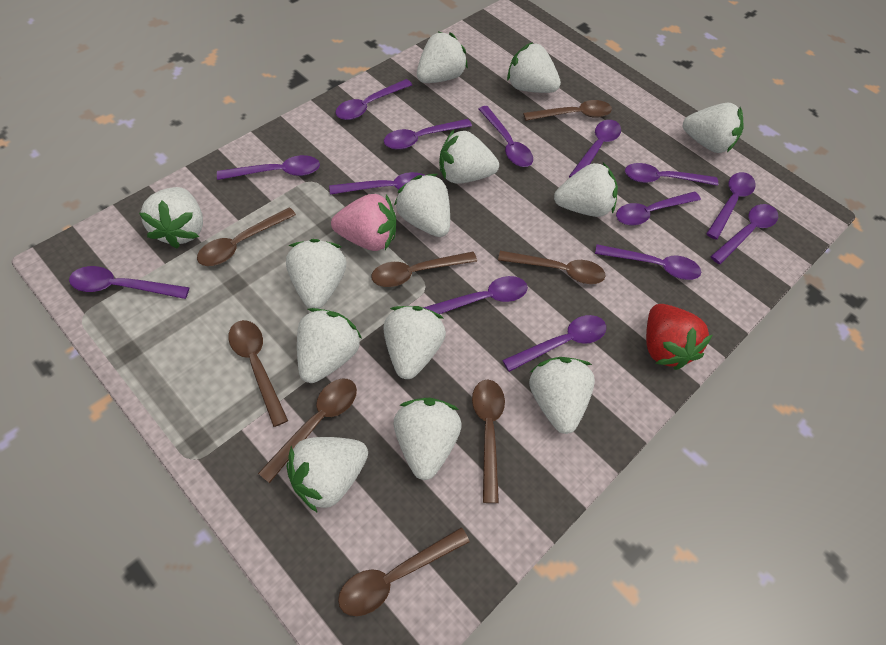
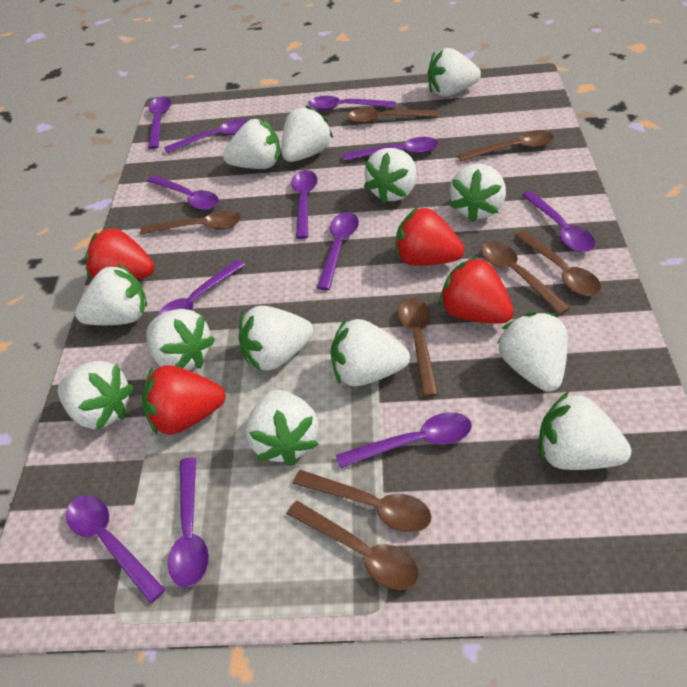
pink strawberry: 1 -> 0
purple spoon: 14 -> 12
red strawberry: 1 -> 4

